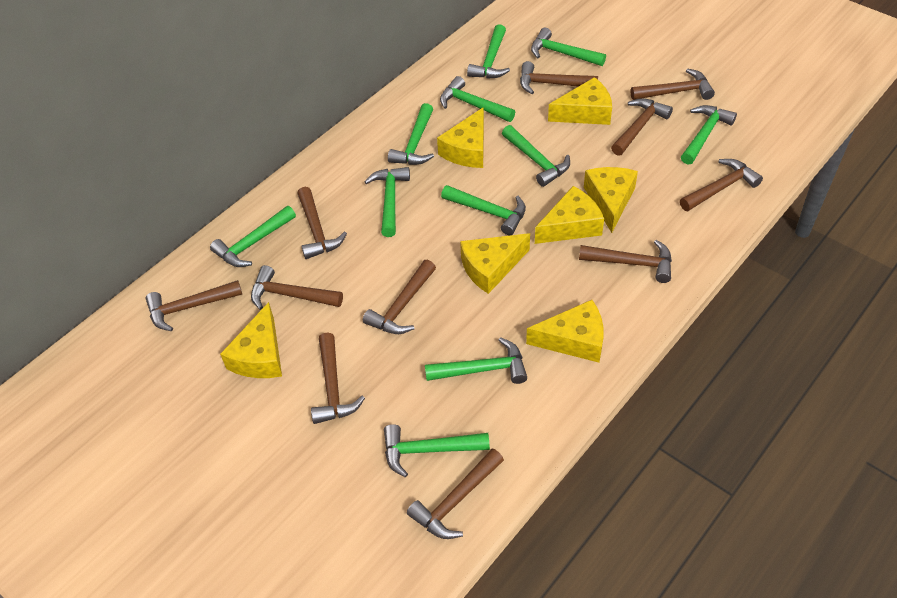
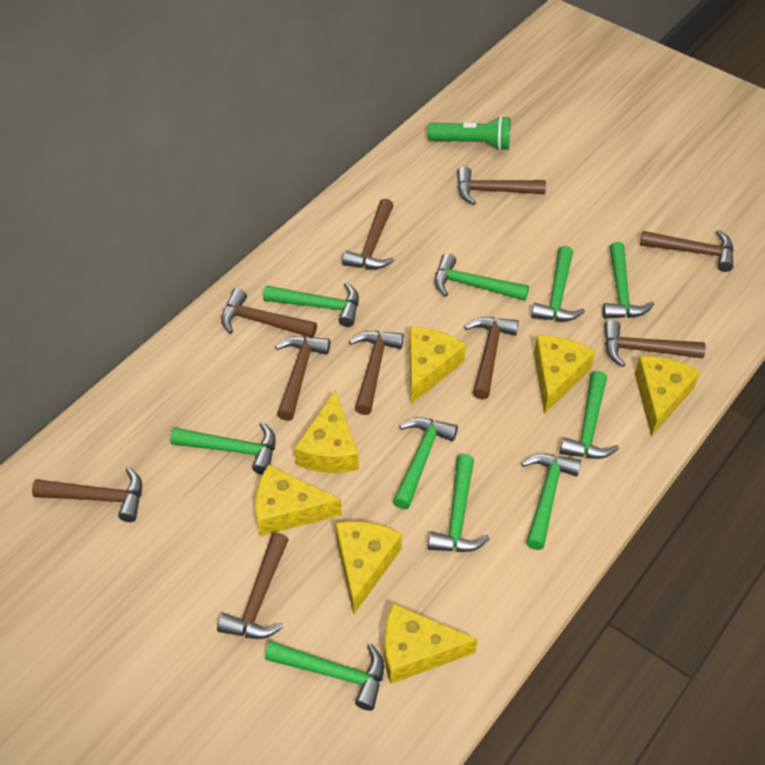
brown hammer: 11 -> 10
green flashlight: 0 -> 1
green hammer: 11 -> 10

